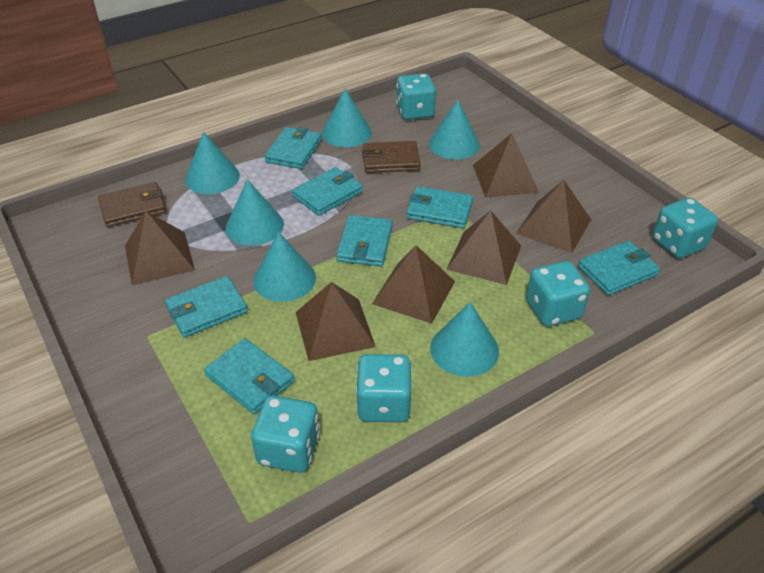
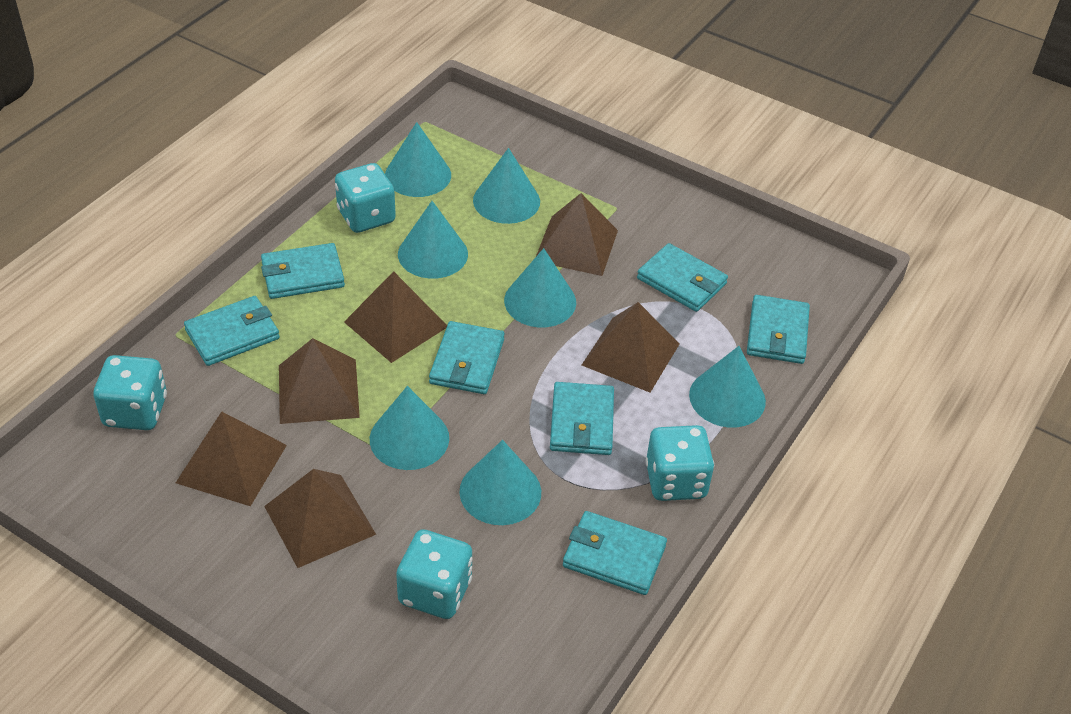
brown wallet: 2 -> 0
turquoise cone: 6 -> 7
turquoise dice: 5 -> 4

